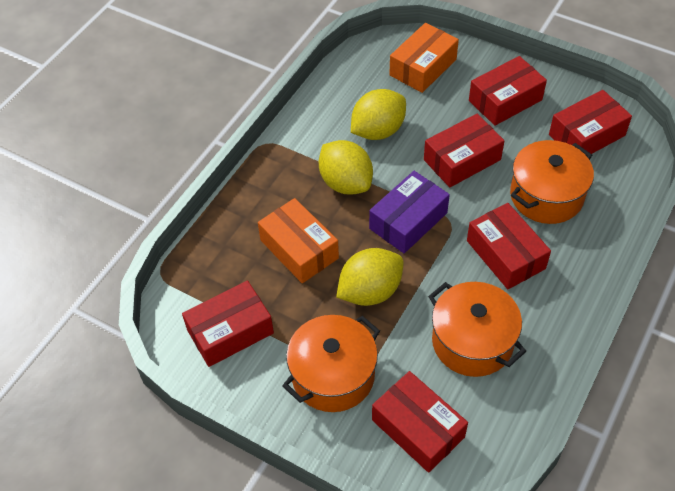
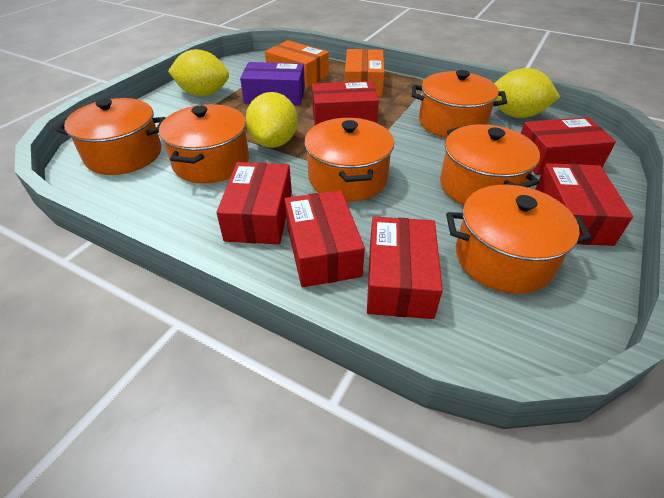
orange pot: 3 -> 6

